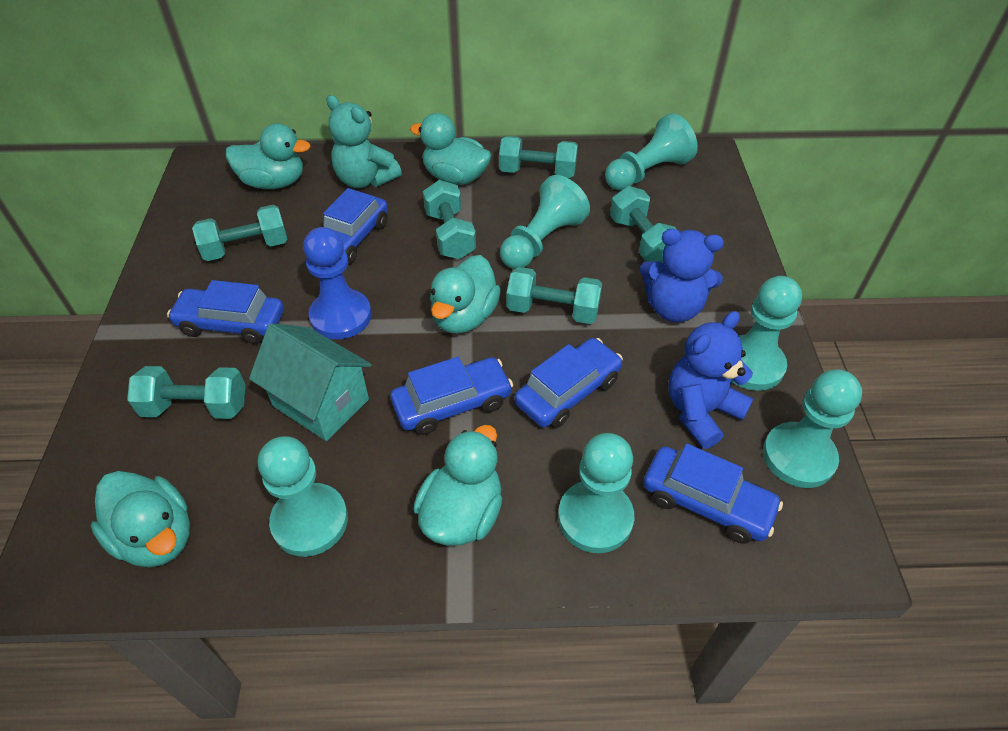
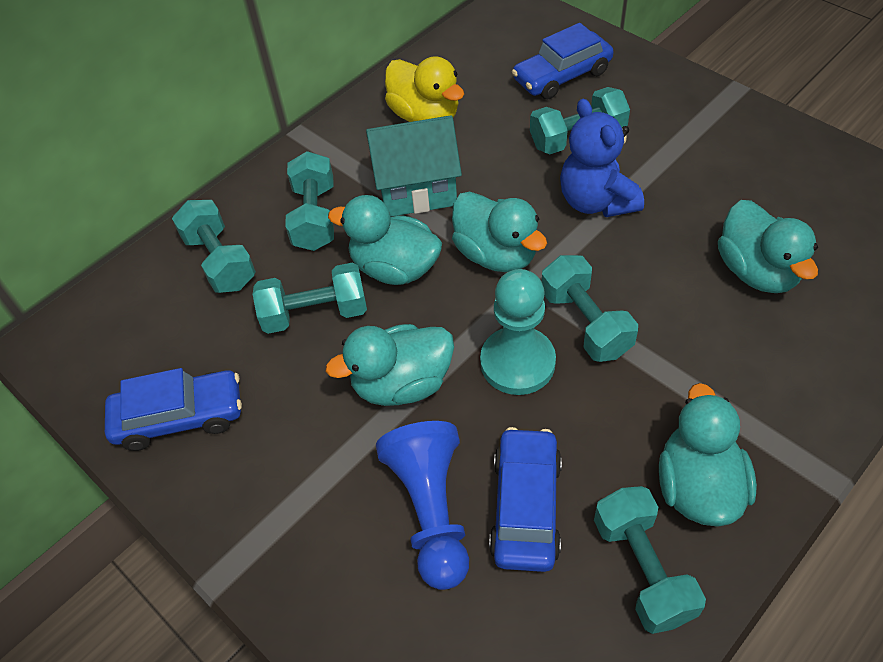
blue car: 5 -> 3
blue teddy bear: 2 -> 1
turquoise pawn: 6 -> 1
turquoise teddy bear: 1 -> 0
yellow duck: 0 -> 1

